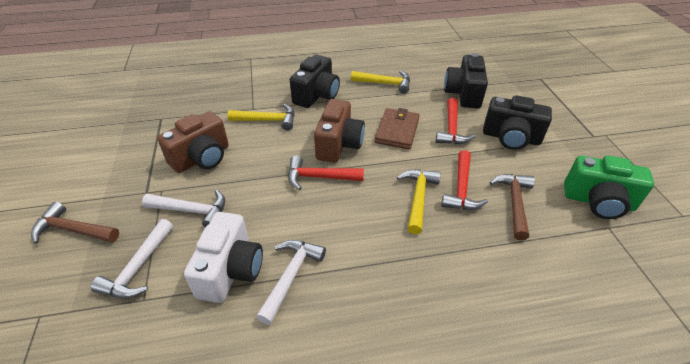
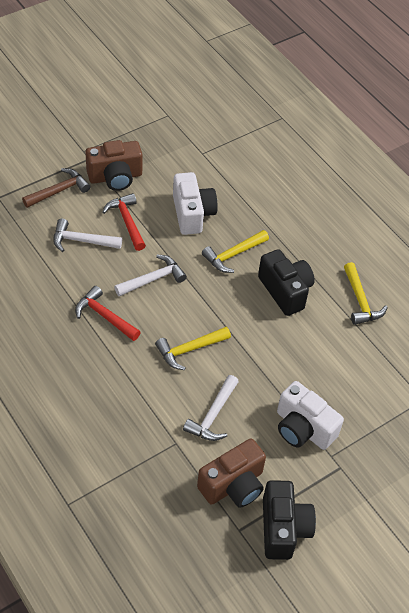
black camera: 3 -> 2
brown hammer: 2 -> 1
brown wallet: 1 -> 0
green camera: 1 -> 0
red hammer: 3 -> 2
white camera: 1 -> 2

